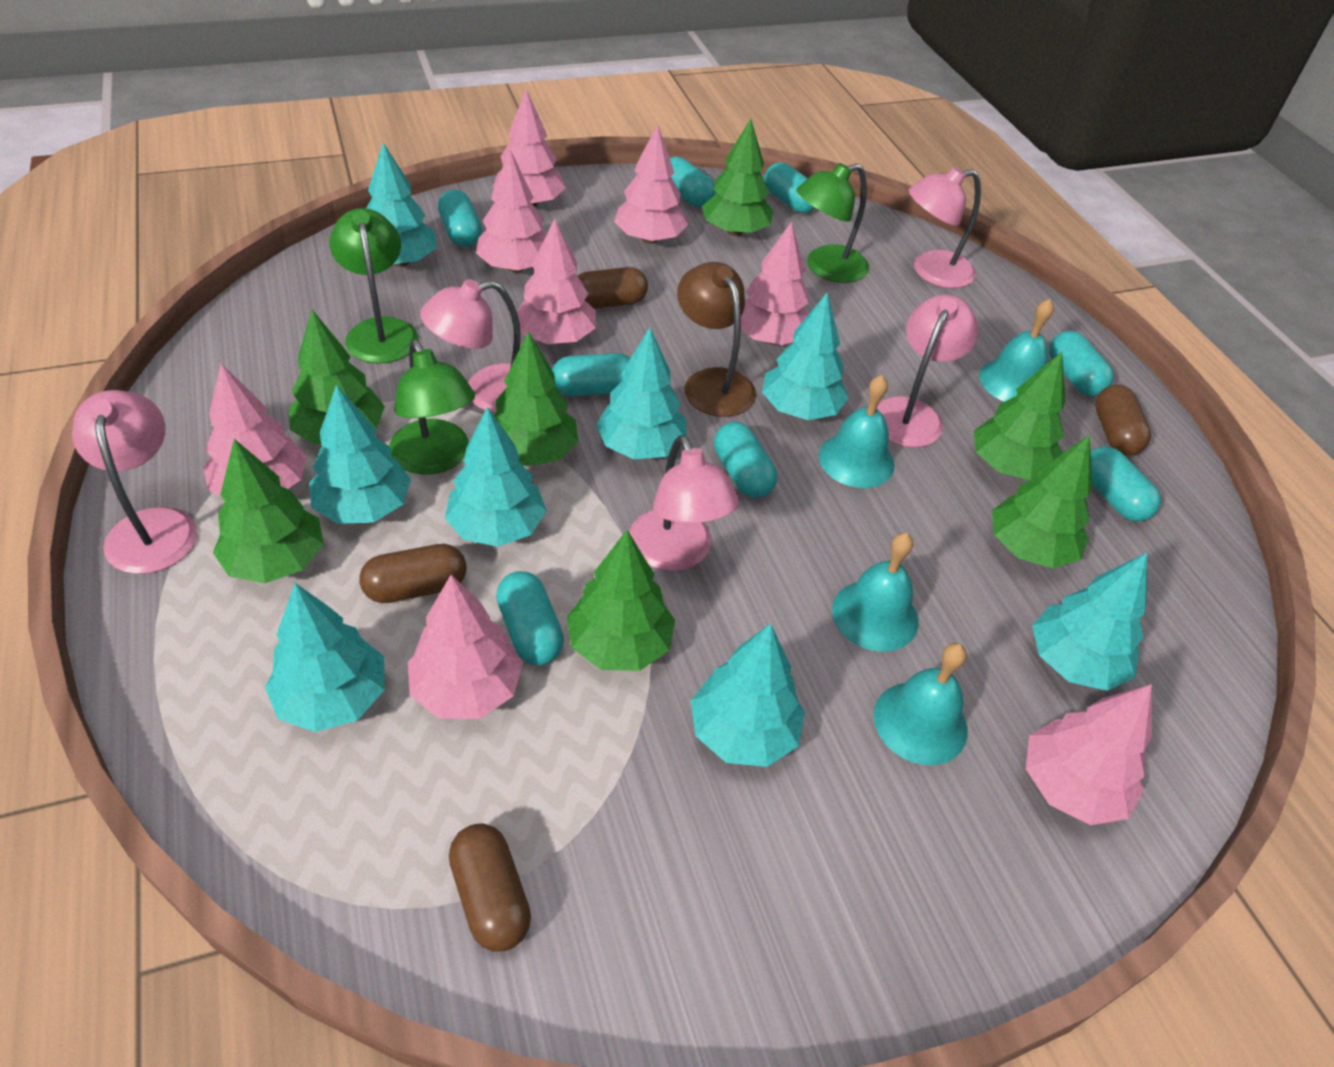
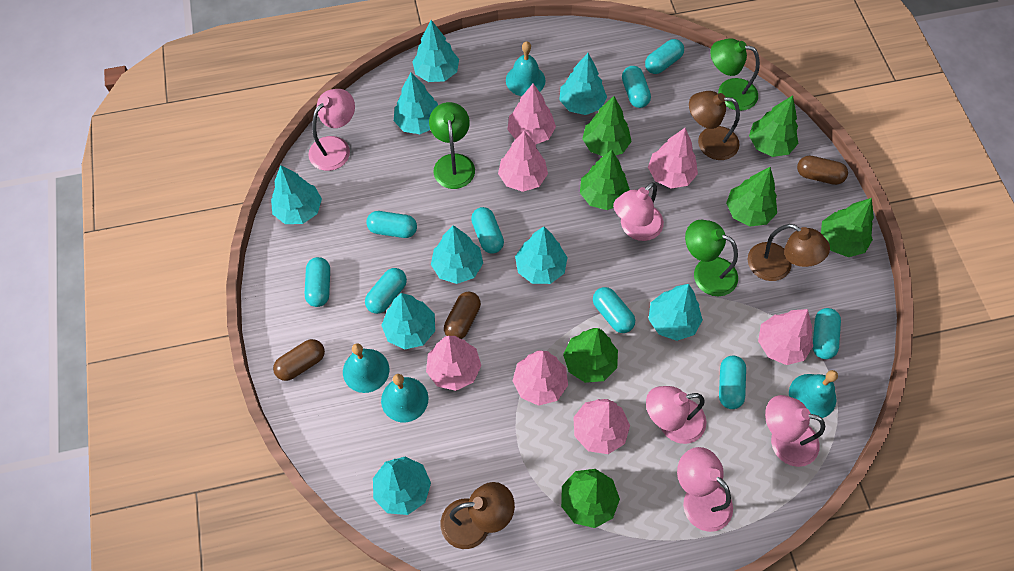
brown capsule: 4 -> 3
brown lamp: 1 -> 3
pink tree: 8 -> 7
turquoise capsule: 8 -> 9
turquoise tree: 8 -> 9

